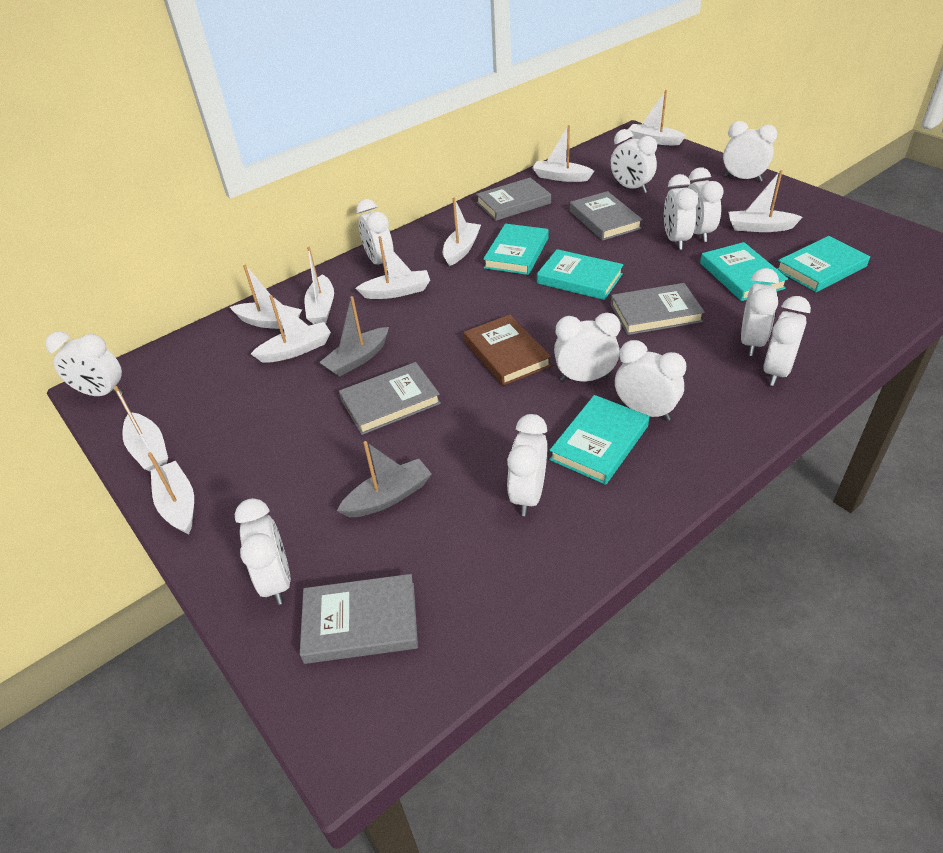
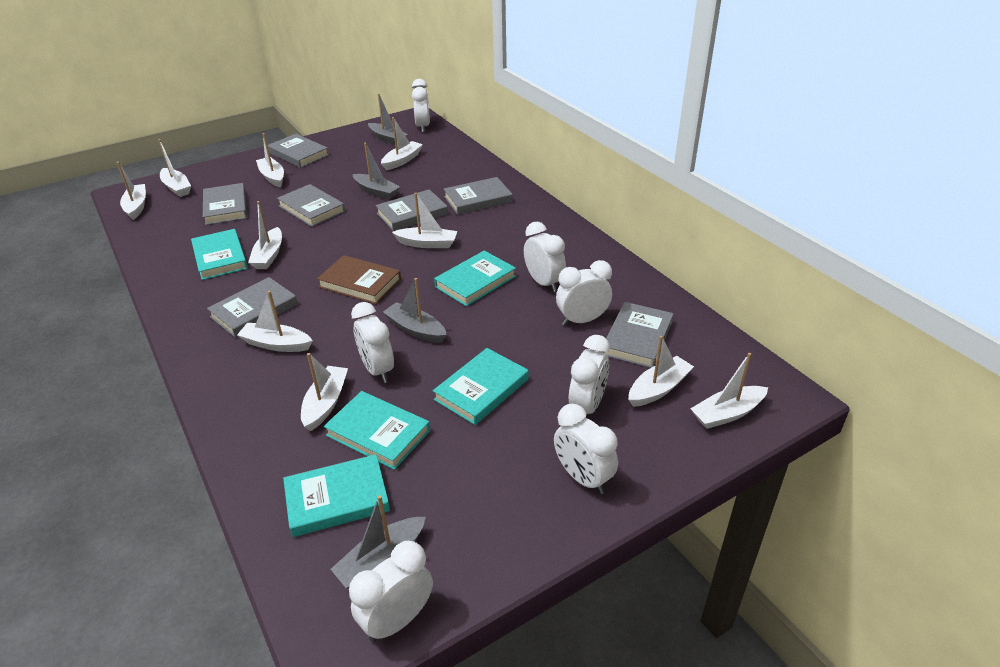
grey boat: 2 -> 4
grey book: 5 -> 7
white clock: 12 -> 7

